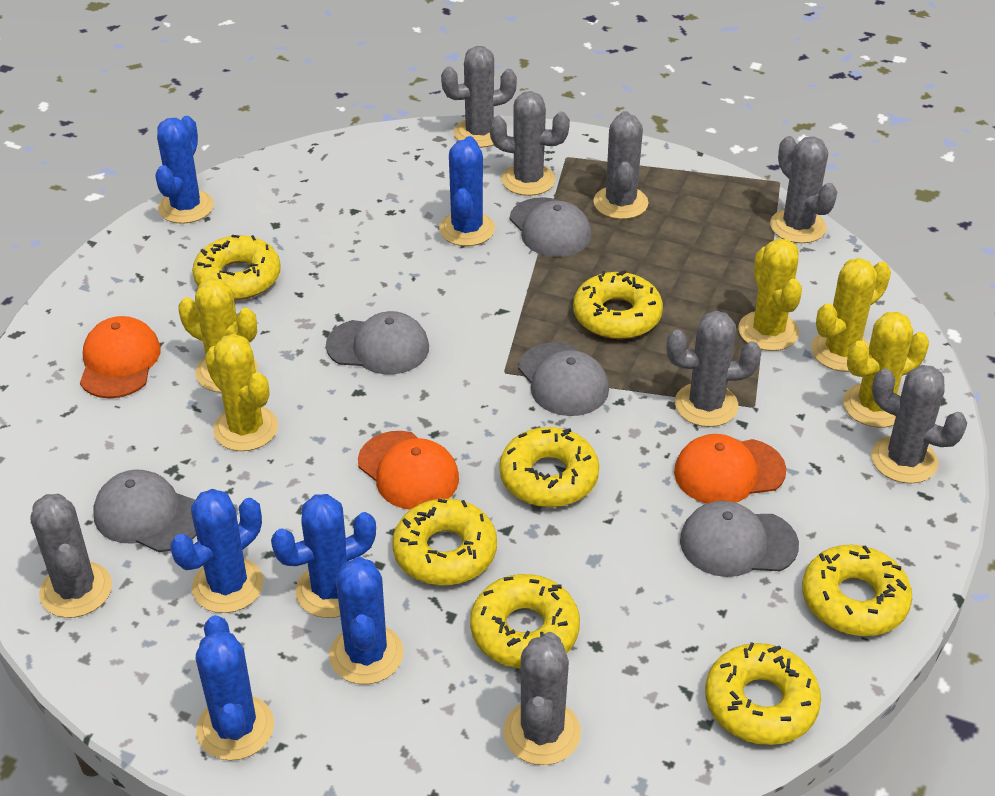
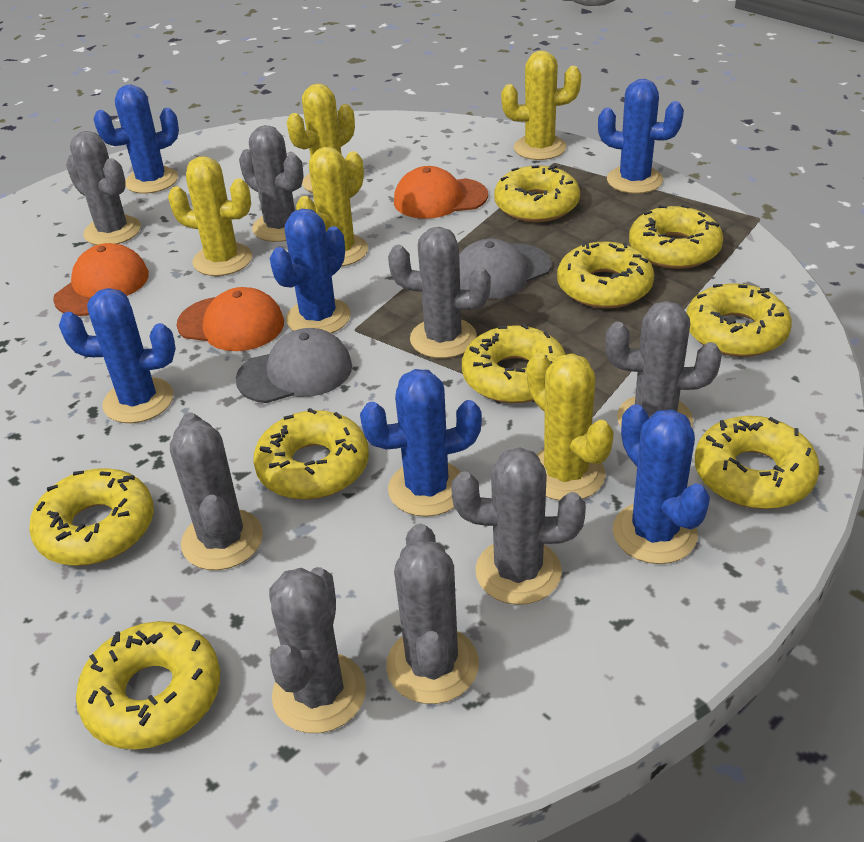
grey cap: 5 -> 2
yellow donut: 7 -> 9

